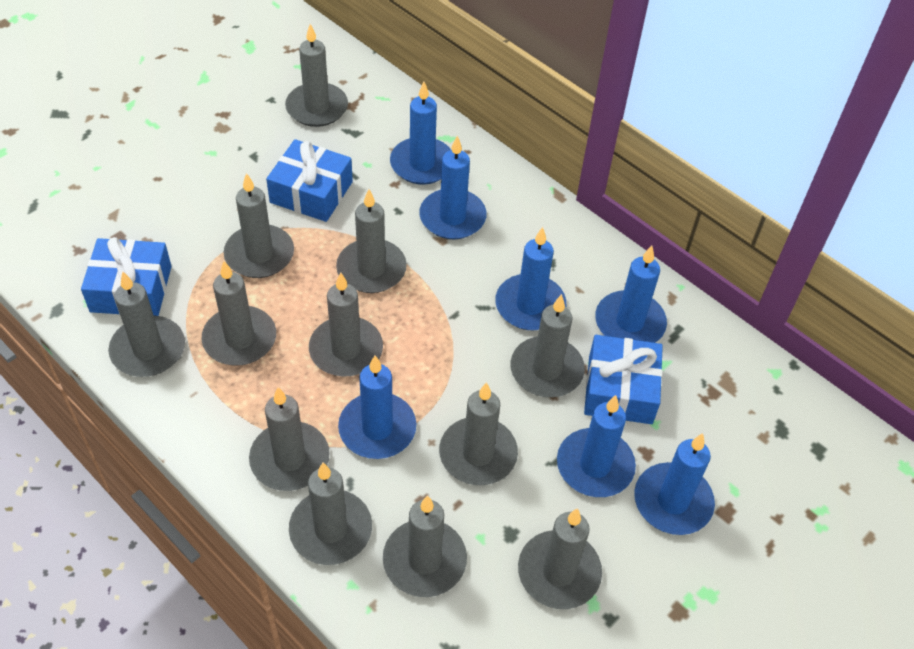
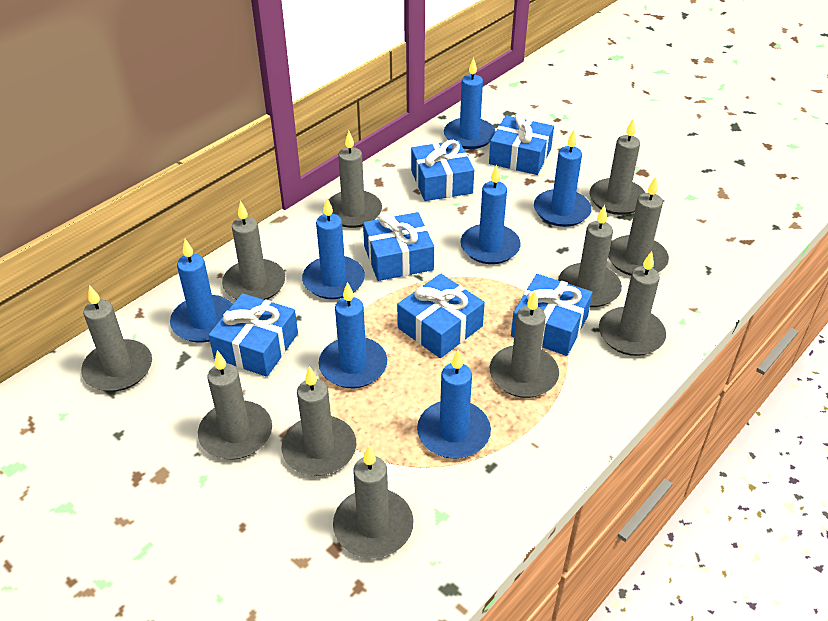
blue gift: 3 -> 6
grey candle: 12 -> 11

